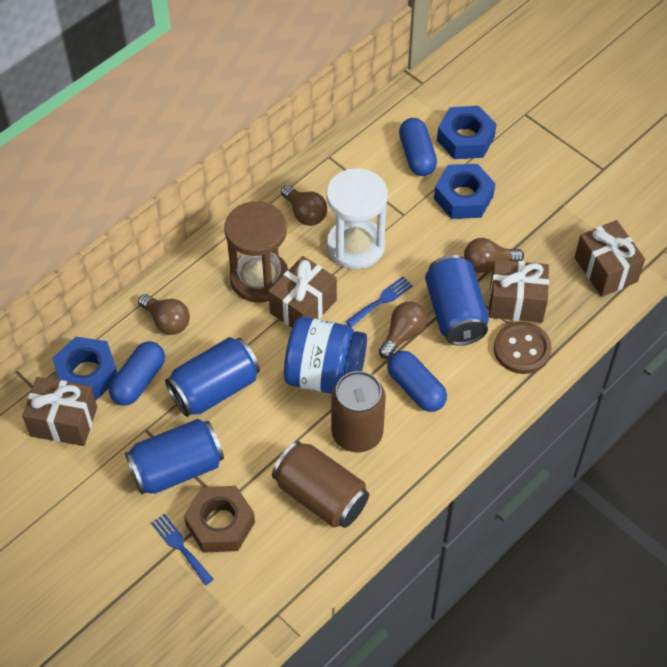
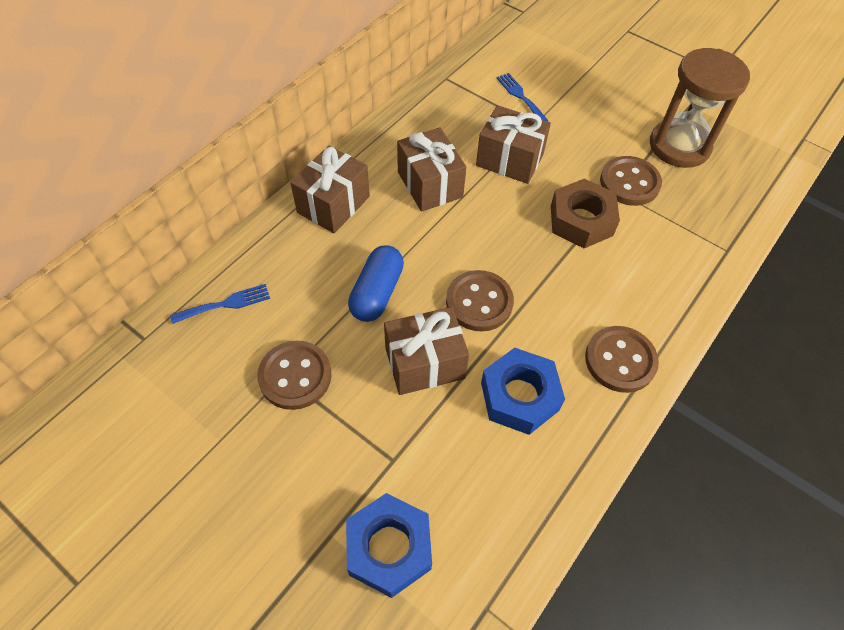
blue can: 3 -> 0
blue capsule: 3 -> 1
blue jar: 1 -> 0
blue nut: 3 -> 2
brown button: 1 -> 4
brown can: 2 -> 0
brown light bulb: 4 -> 0
white hourglass: 1 -> 0

